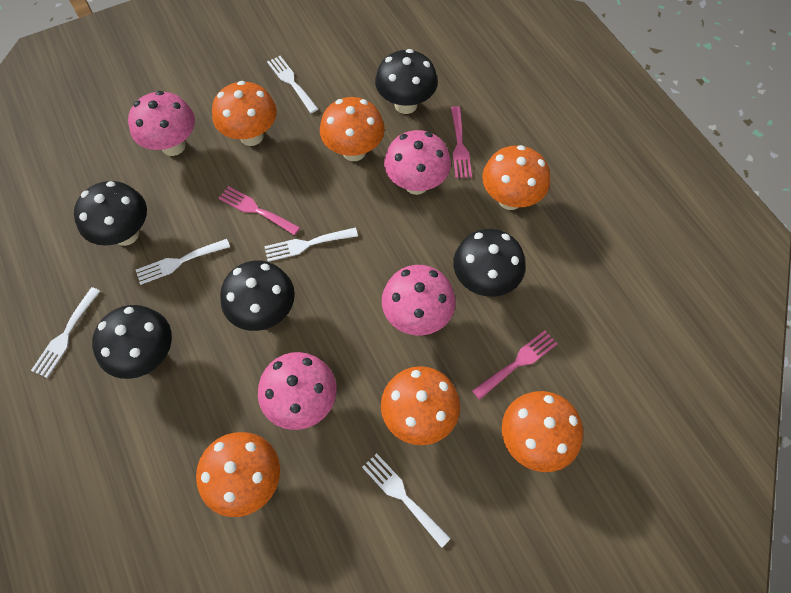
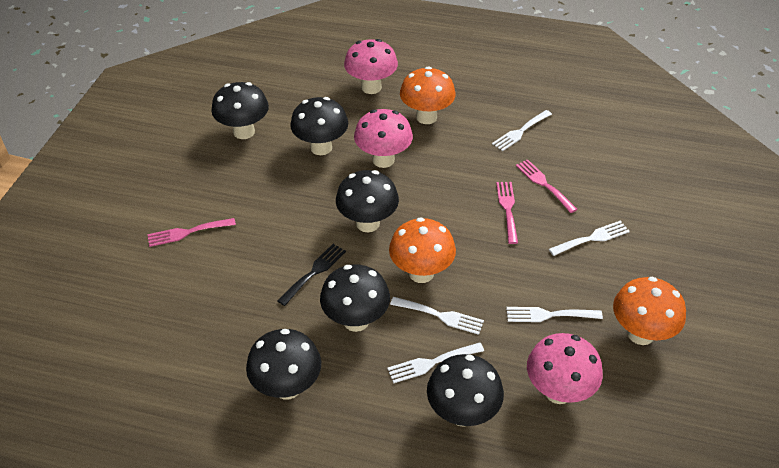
black fork: 0 -> 1
black mushroom: 5 -> 6
orange mushroom: 6 -> 3
pink mushroom: 4 -> 3

